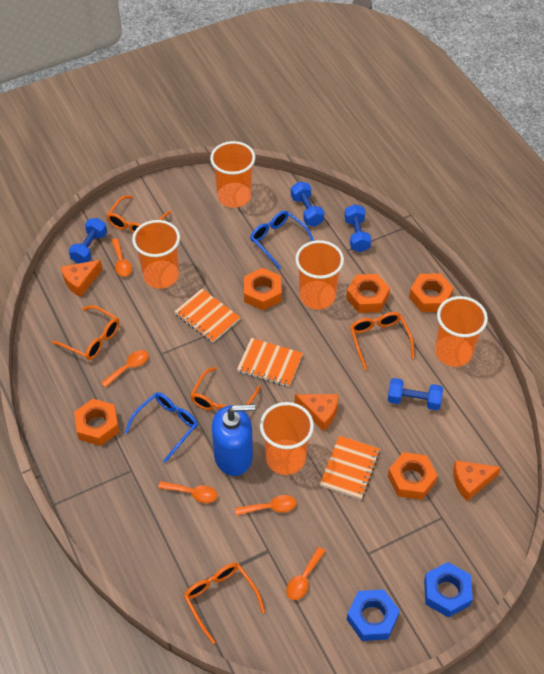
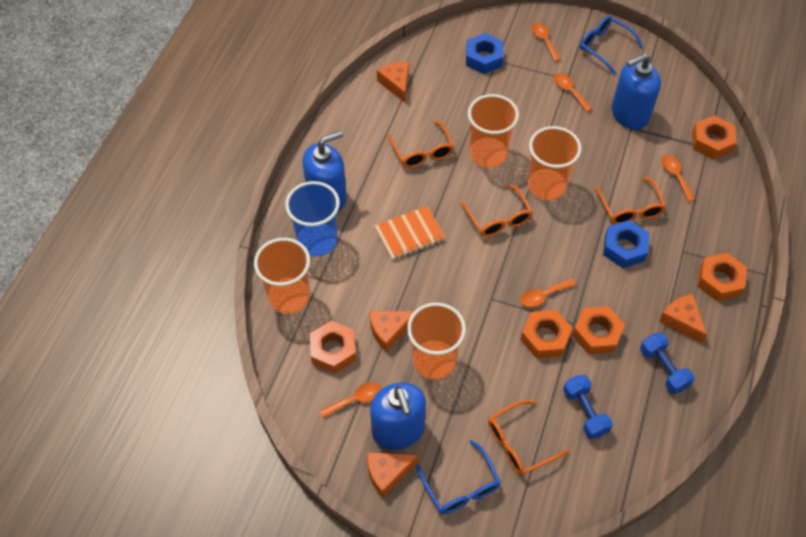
blue cup: 0 -> 1
blue dumbbell: 4 -> 2
blue soap dispenser: 1 -> 3
orange cheese: 3 -> 4
orange cup: 5 -> 4
orange glasses: 5 -> 4
orange notebook: 3 -> 1

